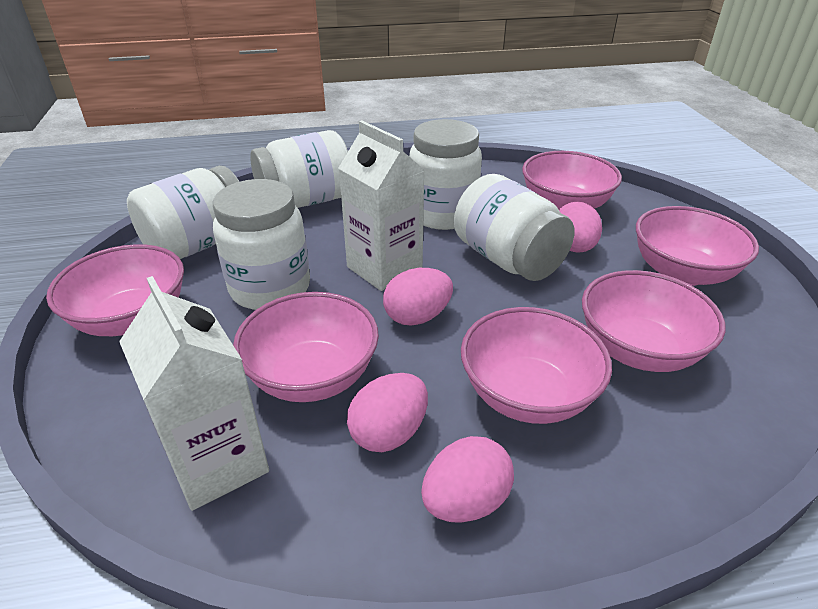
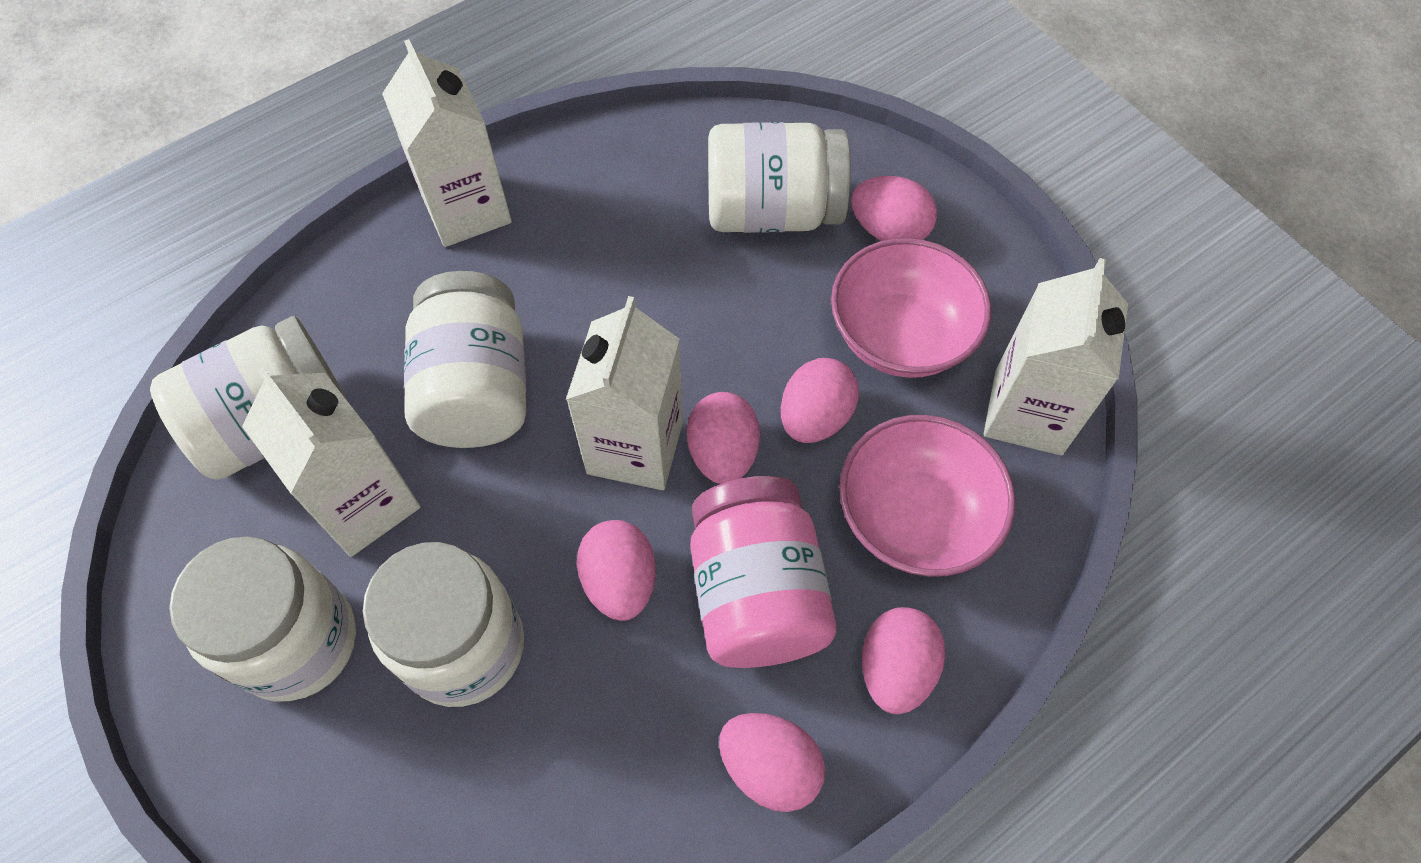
pink bowl: 6 -> 2
pink egg: 4 -> 6
pink jar: 0 -> 1
white carton: 2 -> 4

